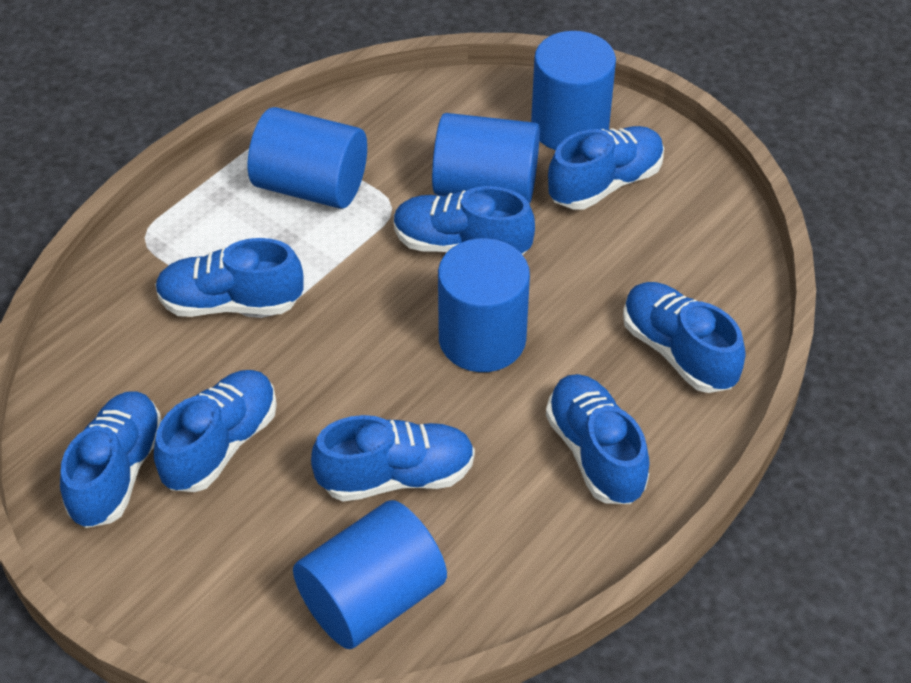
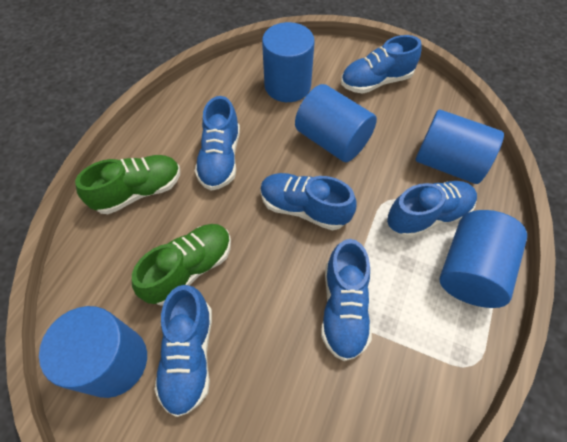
blue shoe: 8 -> 6
green shoe: 0 -> 2

